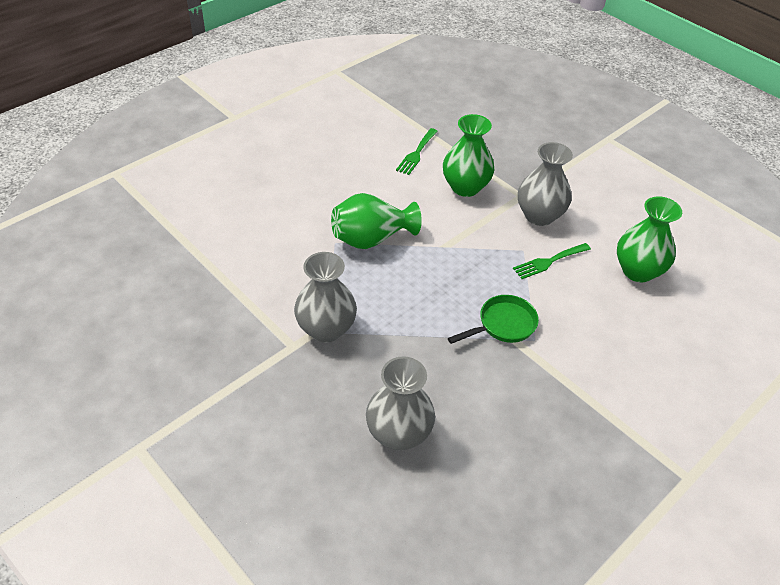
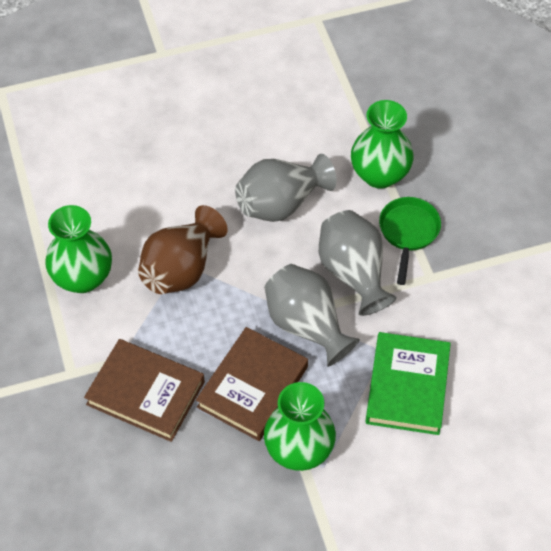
brown book: 0 -> 2
brown vase: 0 -> 1
green book: 0 -> 1
green fork: 2 -> 0

